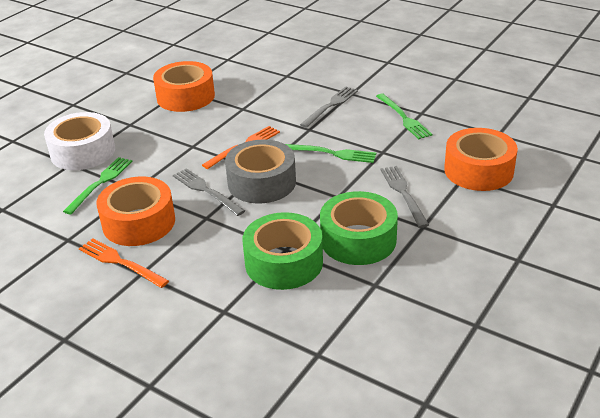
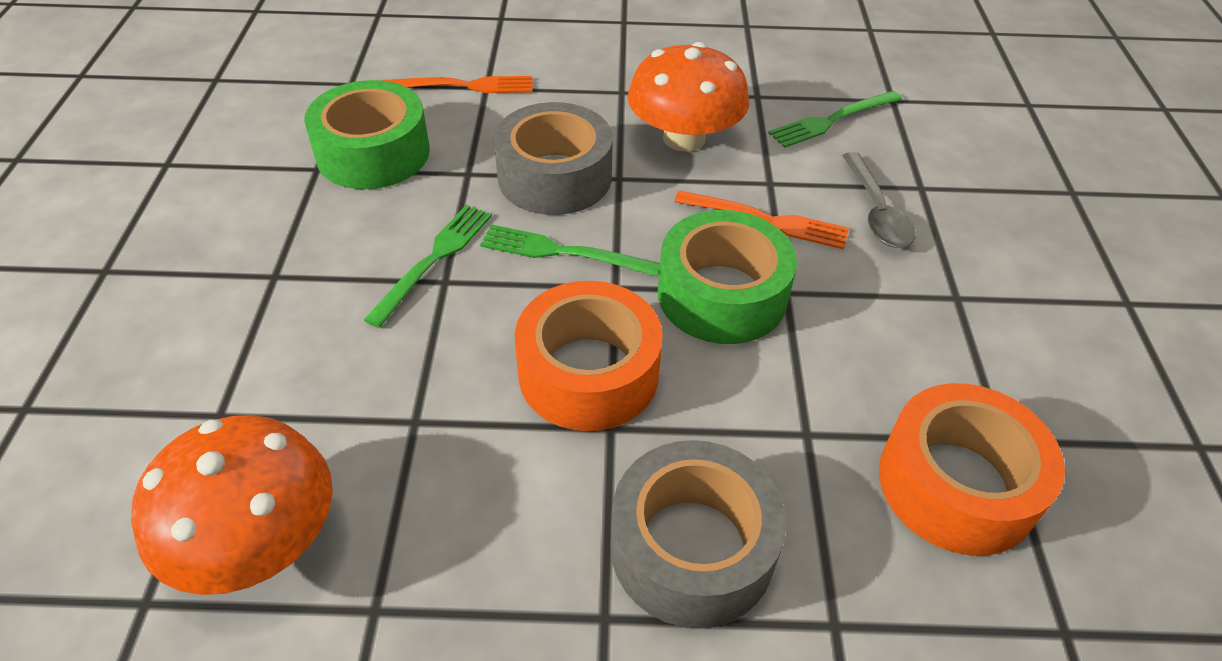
grey fork: 3 -> 0
grey spoon: 0 -> 1
grey tape: 1 -> 2
orange mushroom: 0 -> 2
orange tape: 3 -> 2
white tape: 1 -> 0

